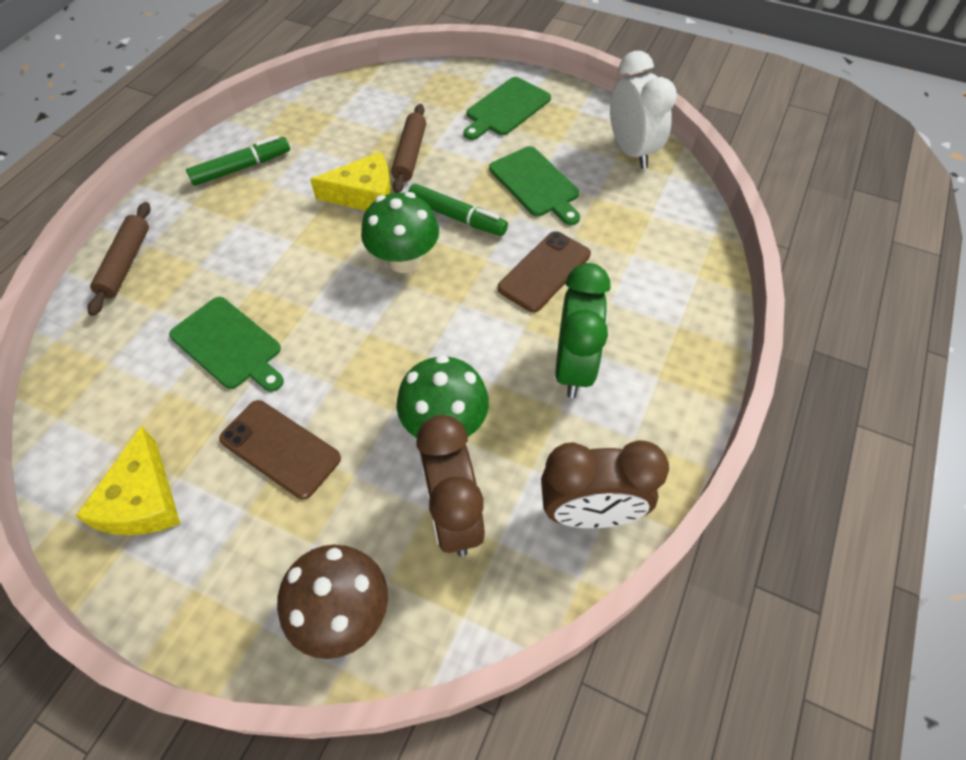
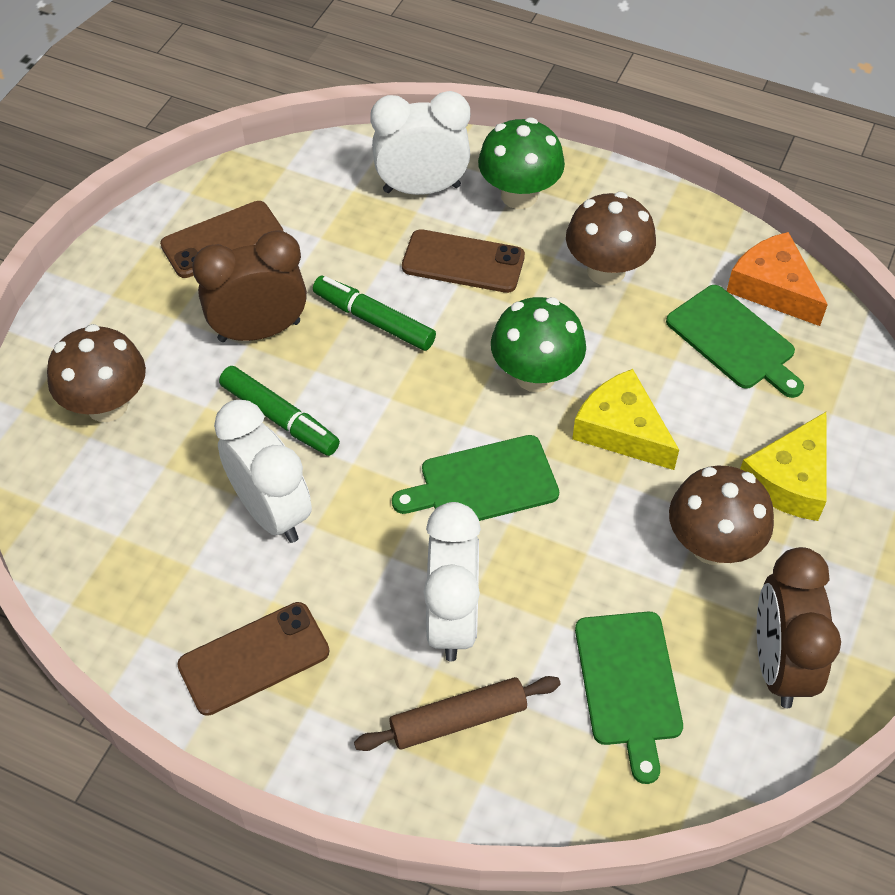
brown mushroom: 1 -> 3
brown phone: 2 -> 3
brown rolling pin: 2 -> 1
green clock: 1 -> 0
orange cheese: 0 -> 1
white clock: 1 -> 3

